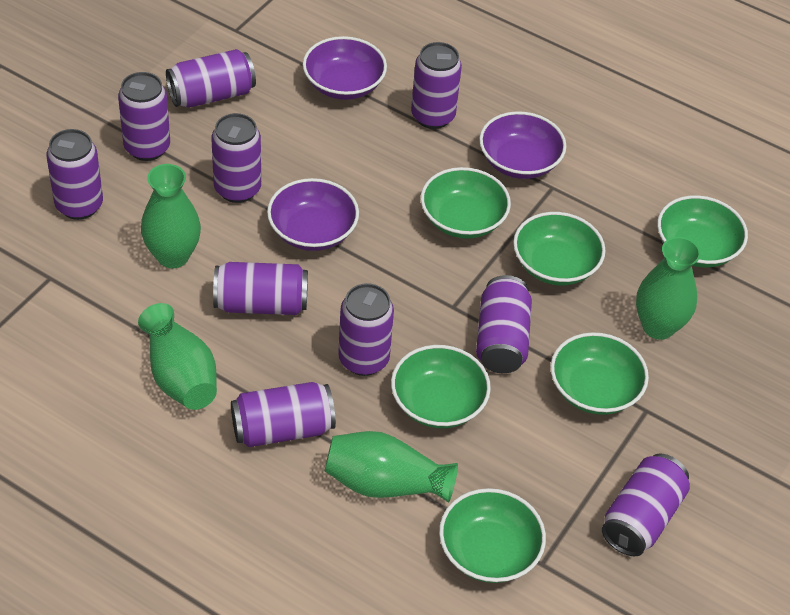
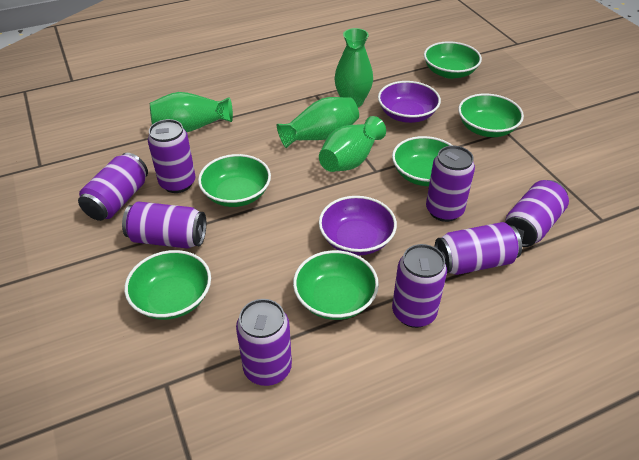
purple bowl: 3 -> 2
purple can: 10 -> 8

